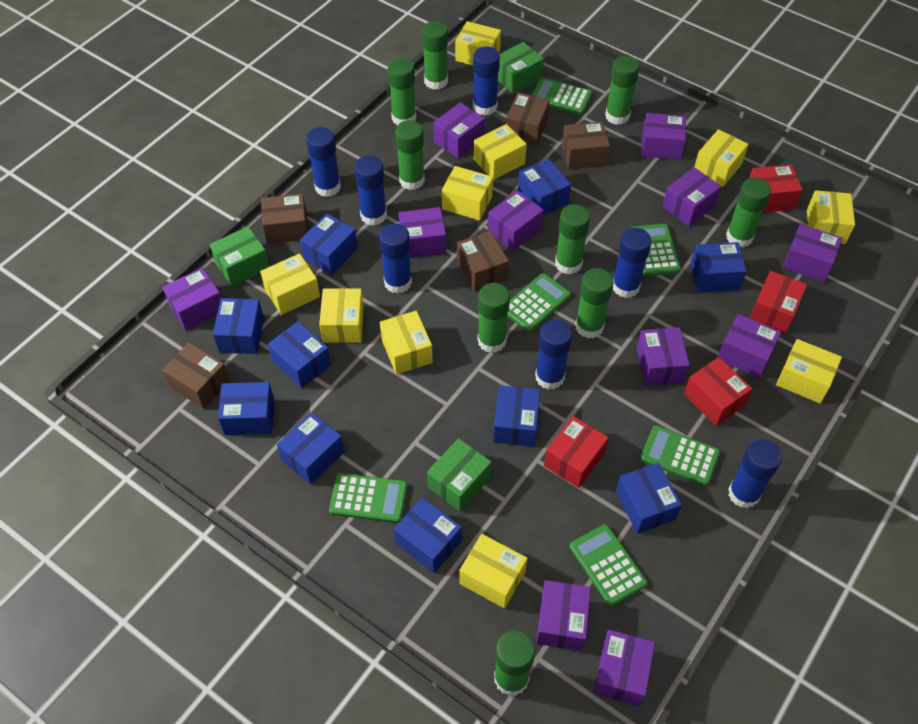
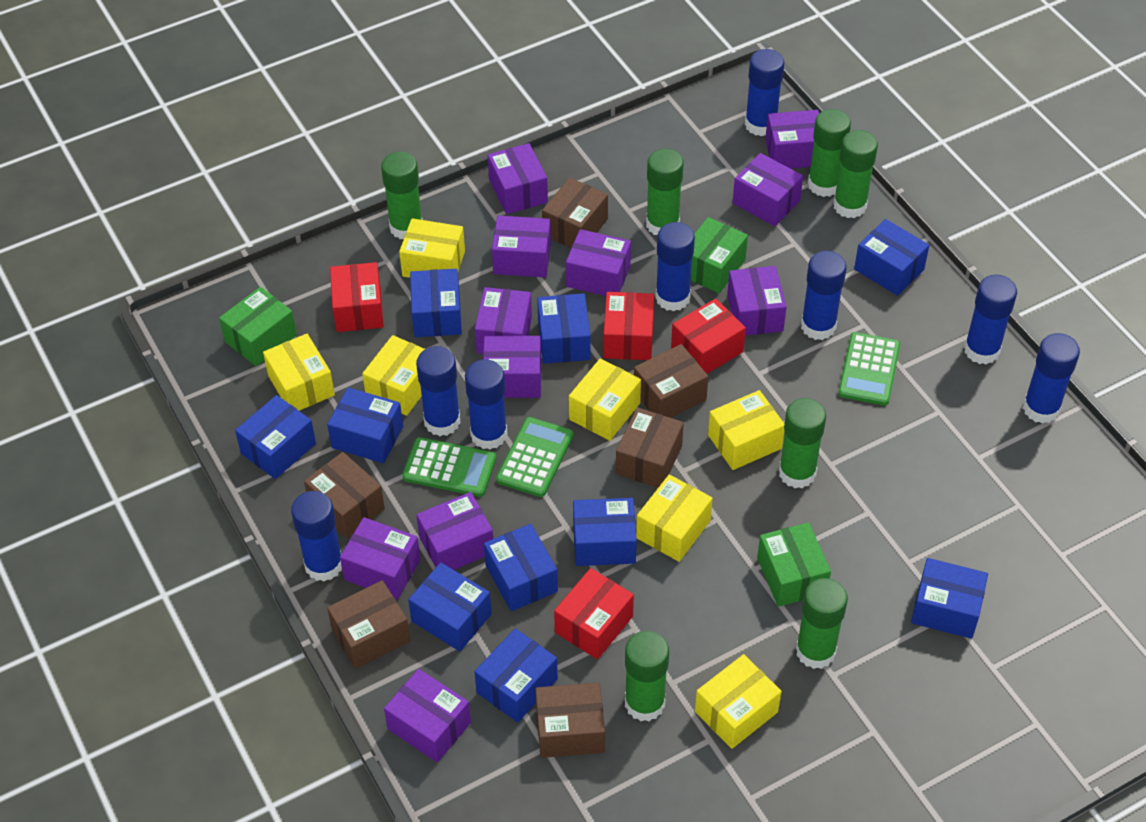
blue glue stick: 7 -> 8
brown box: 5 -> 6
green calculator: 6 -> 3
green glue stick: 9 -> 7
yellow box: 10 -> 7

